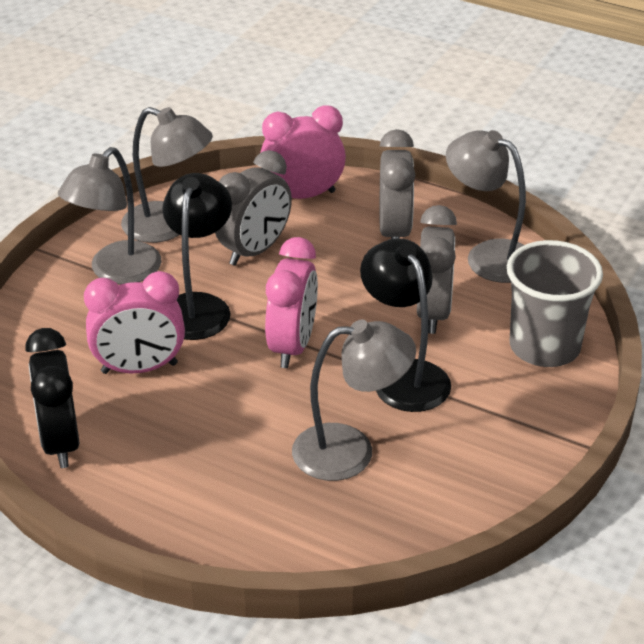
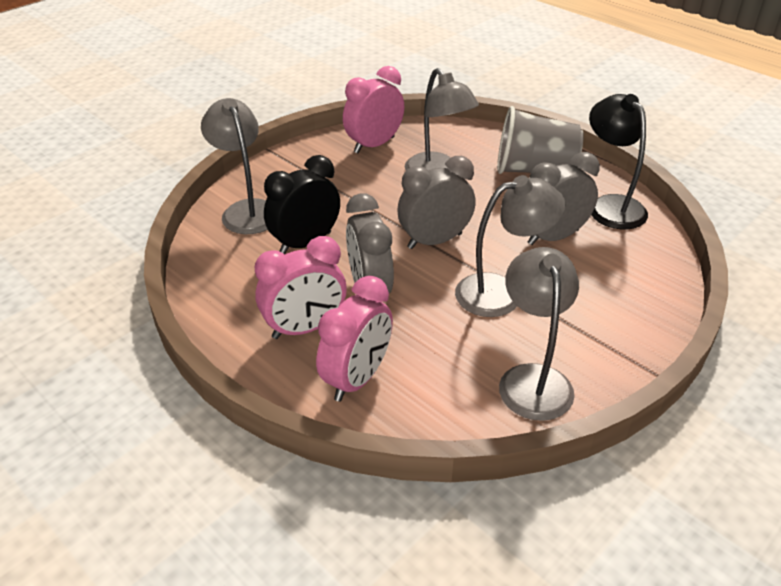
black lamp: 2 -> 1

